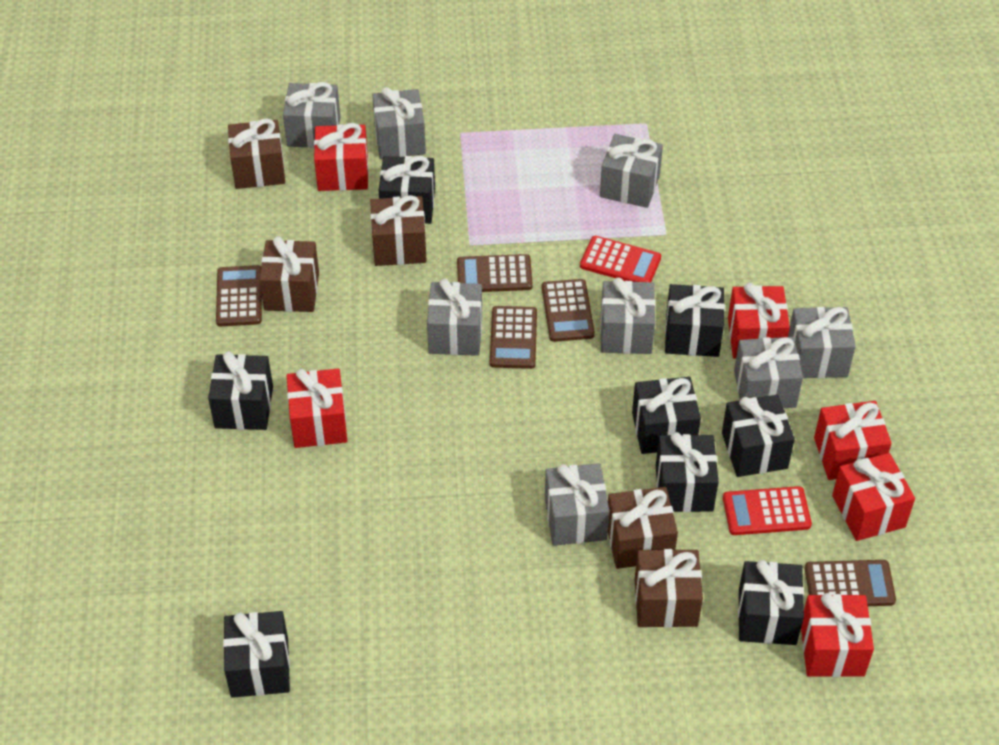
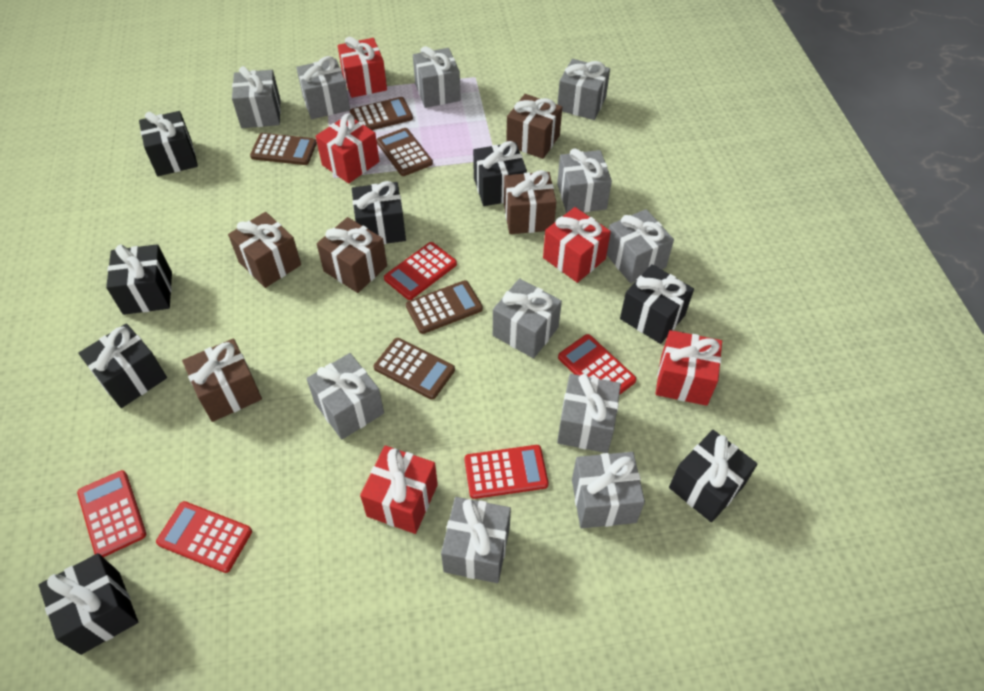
grey gift: 8 -> 11
red calculator: 2 -> 5
red gift: 6 -> 5

